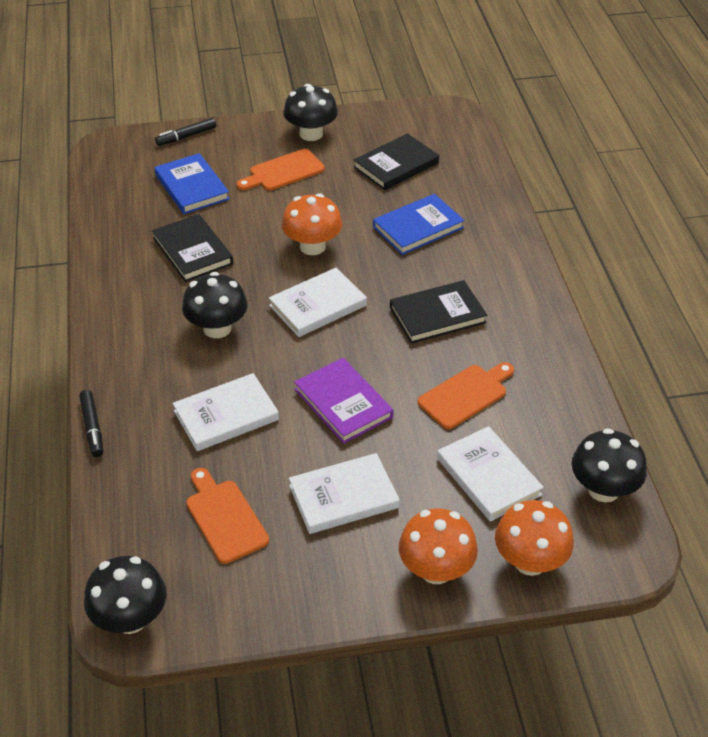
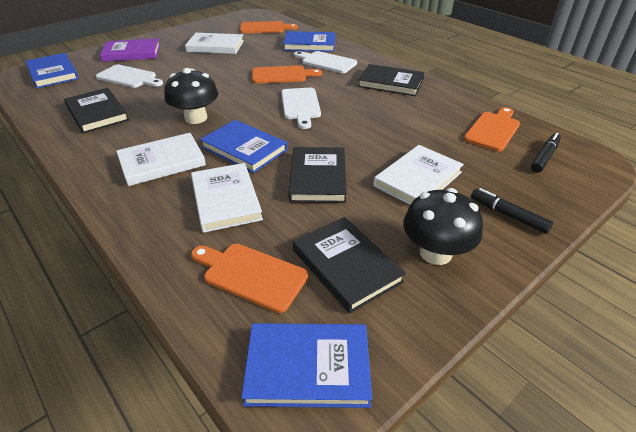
black book: 3 -> 4
black mushroom: 4 -> 2
blue book: 2 -> 4
orange cutting board: 3 -> 4
orange mushroom: 3 -> 0
white cutting board: 0 -> 3

